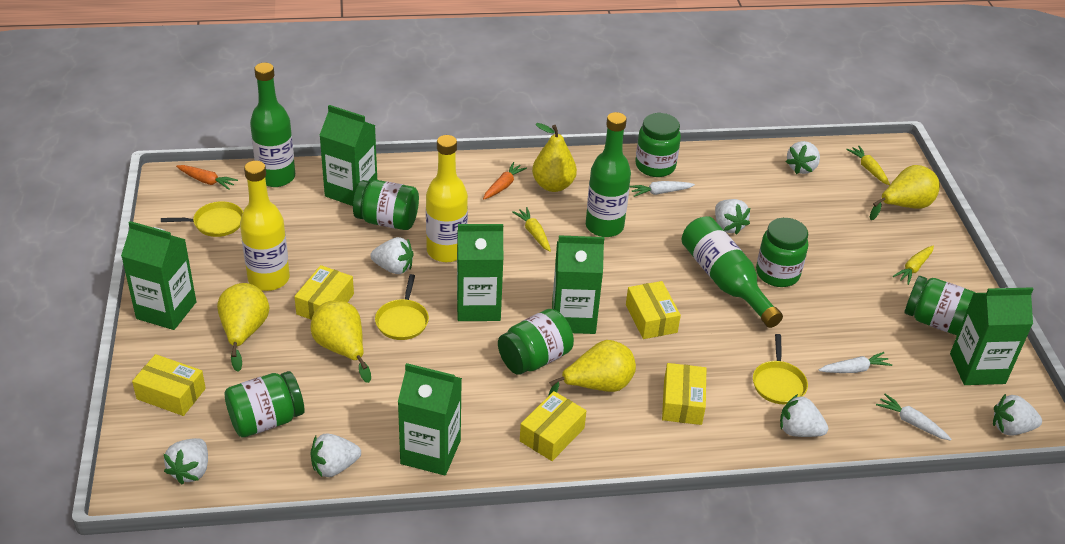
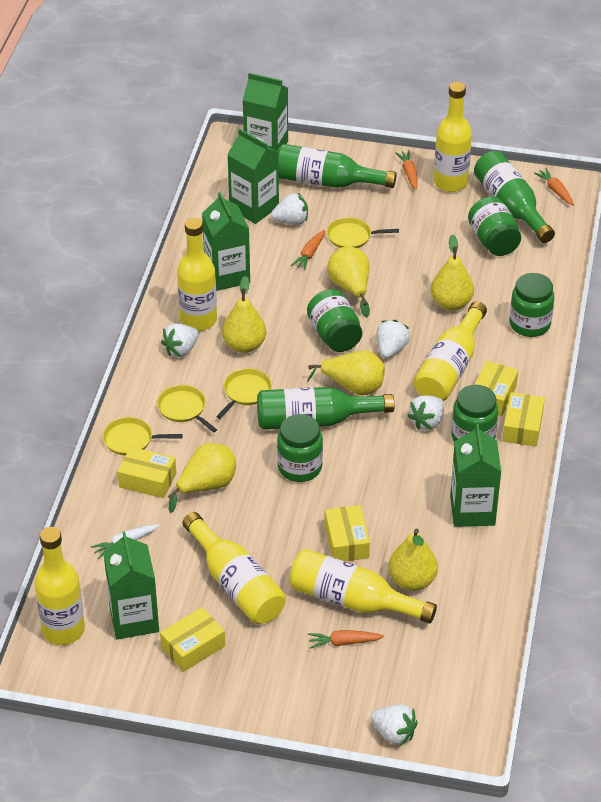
green carton: 6 -> 5
green jar: 6 -> 5
orange carrot: 2 -> 4
white carrot: 3 -> 1
white strawberry: 7 -> 5
yellow bottle: 2 -> 6
yellow carrot: 3 -> 0
yellow pan: 3 -> 4
yellow pear: 5 -> 6

